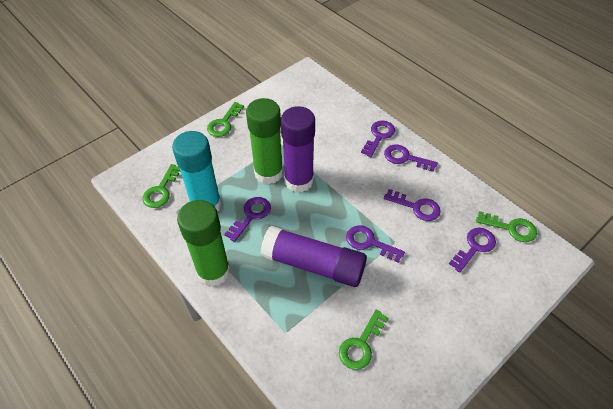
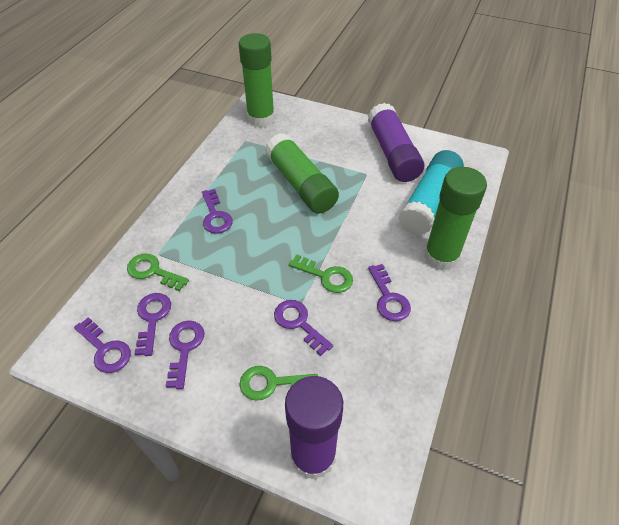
green glue stick: 2 -> 3
green key: 4 -> 3

